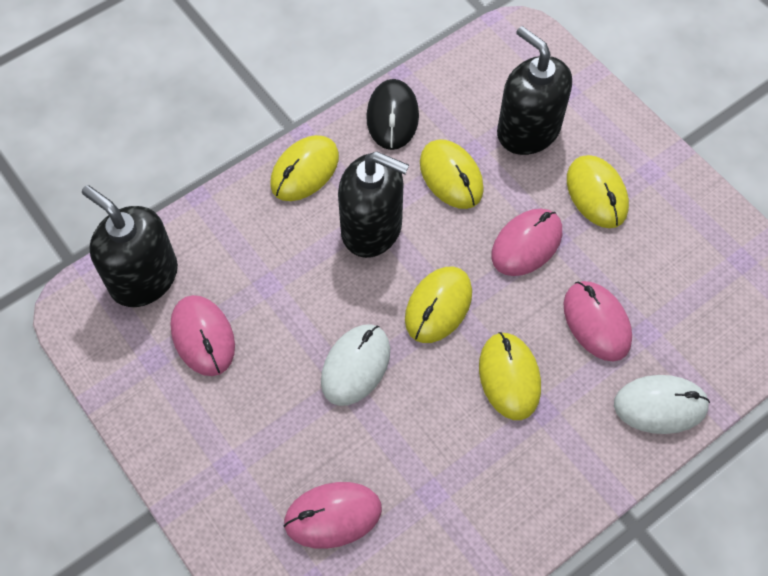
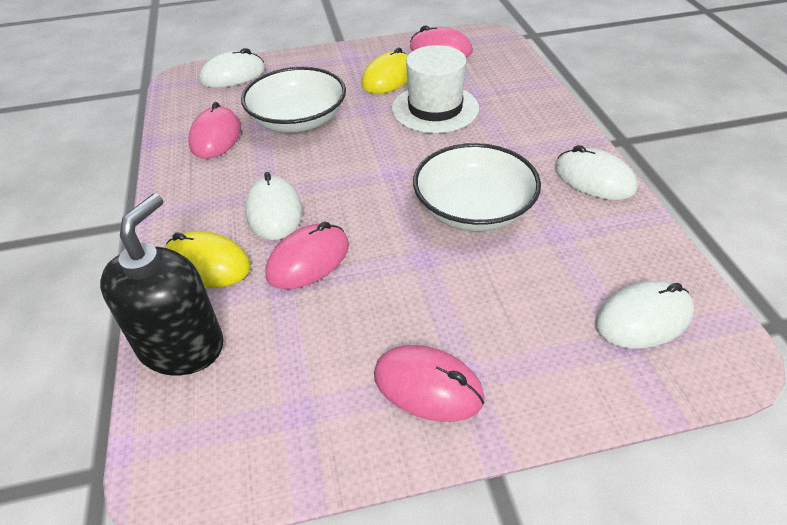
black mouse: 1 -> 0
black soap dispenser: 3 -> 1
white bowl: 0 -> 2
white hat: 0 -> 1
white mouse: 2 -> 4
yellow mouse: 5 -> 2

